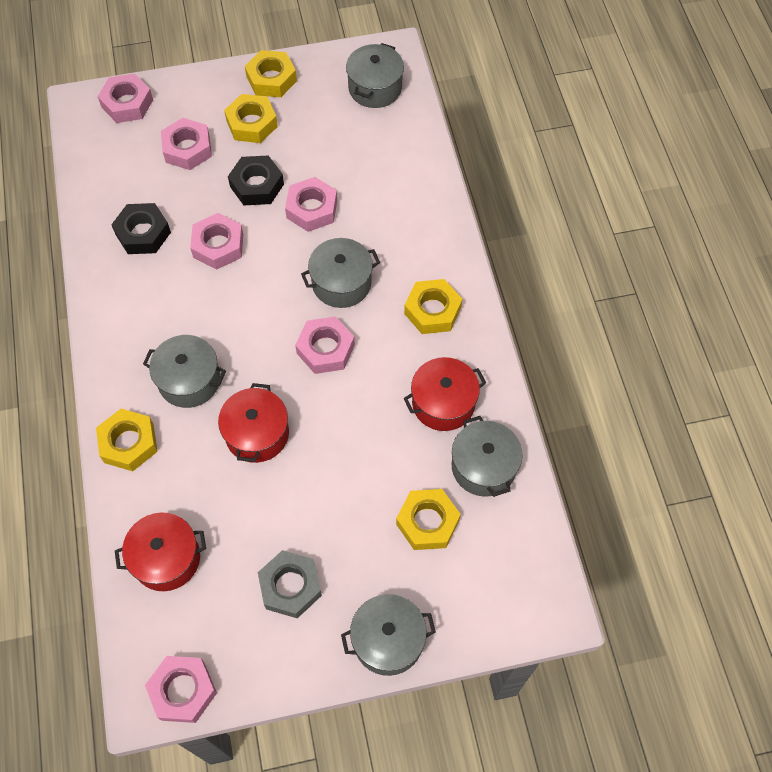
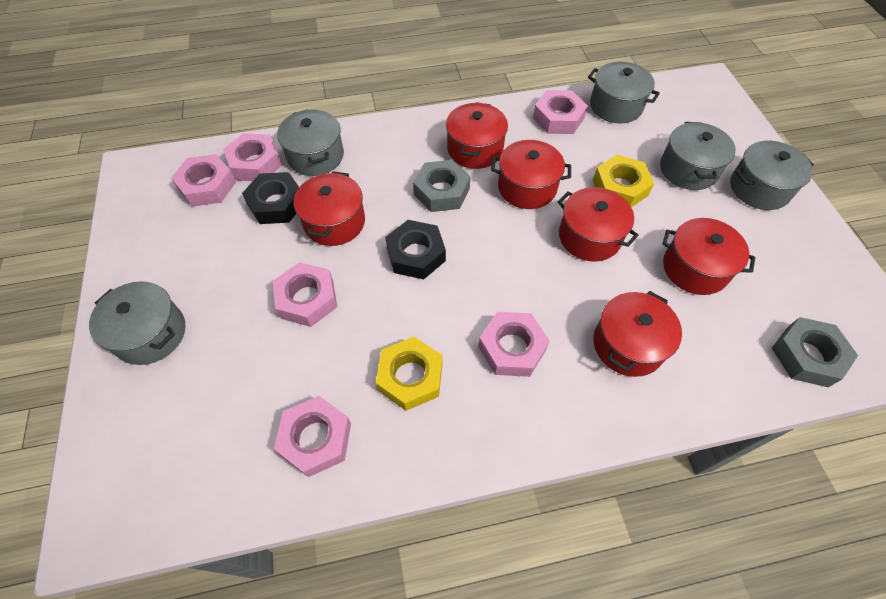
grey nut: 1 -> 2
red pot: 3 -> 6
yellow nut: 5 -> 2

